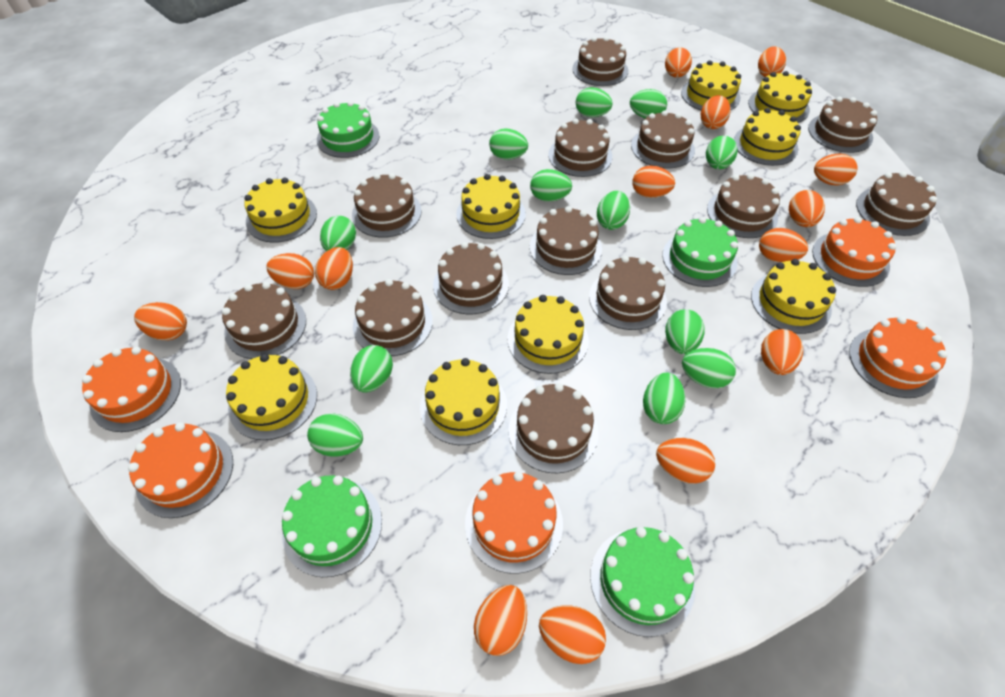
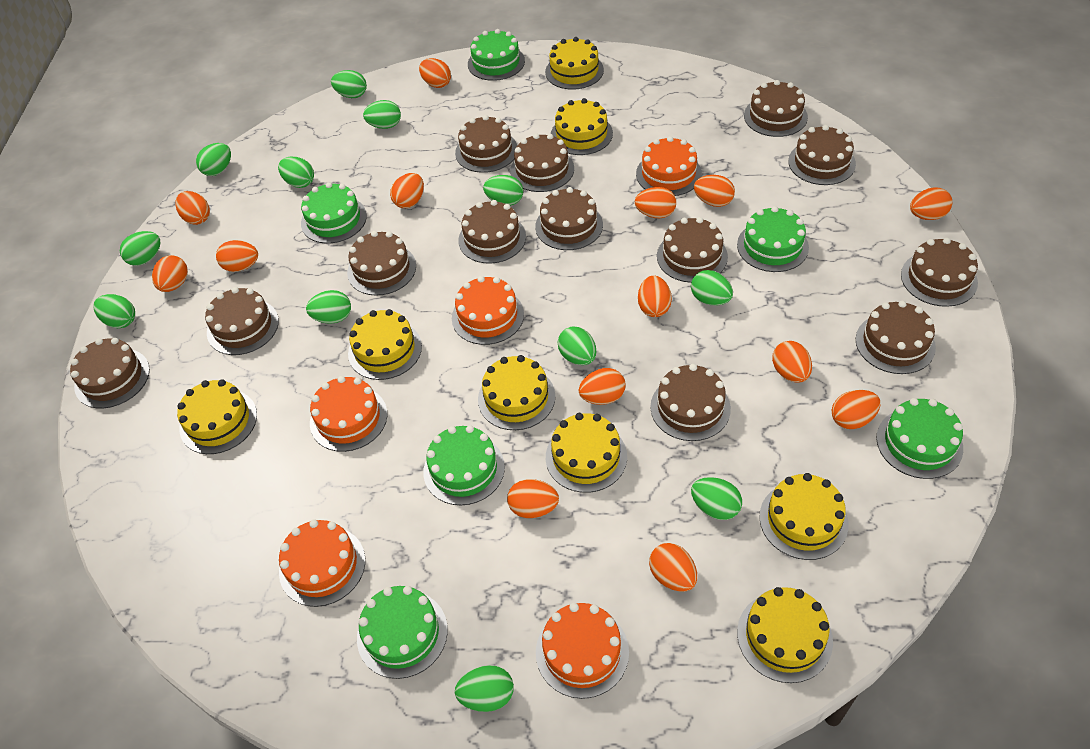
green cake: 4 -> 6
yellow cake: 9 -> 8

